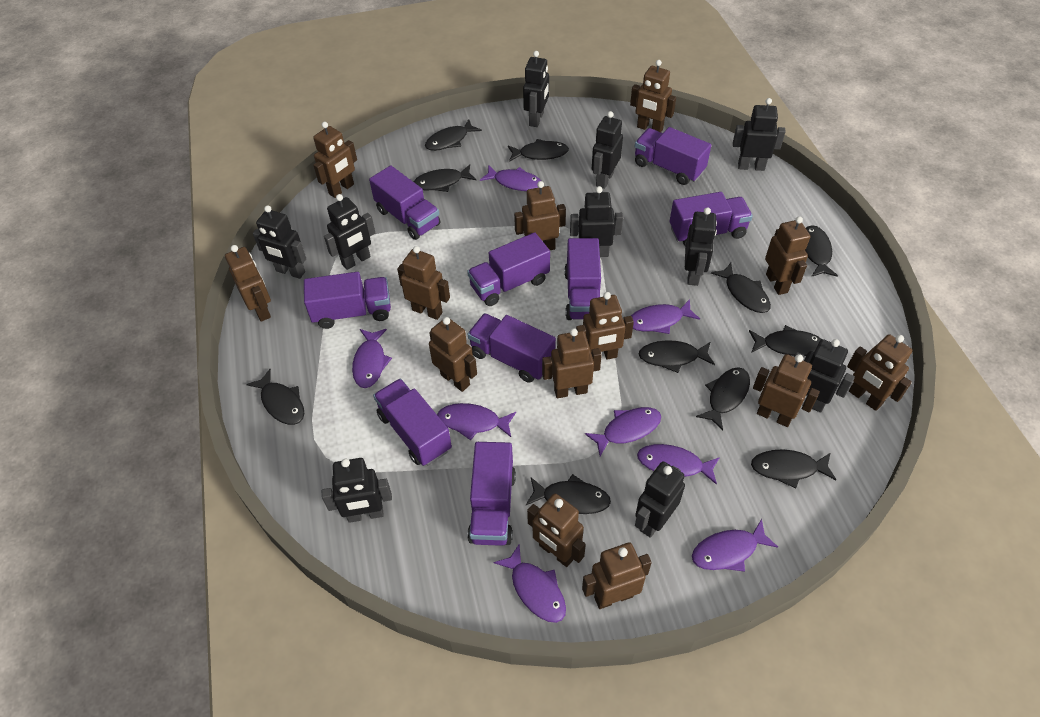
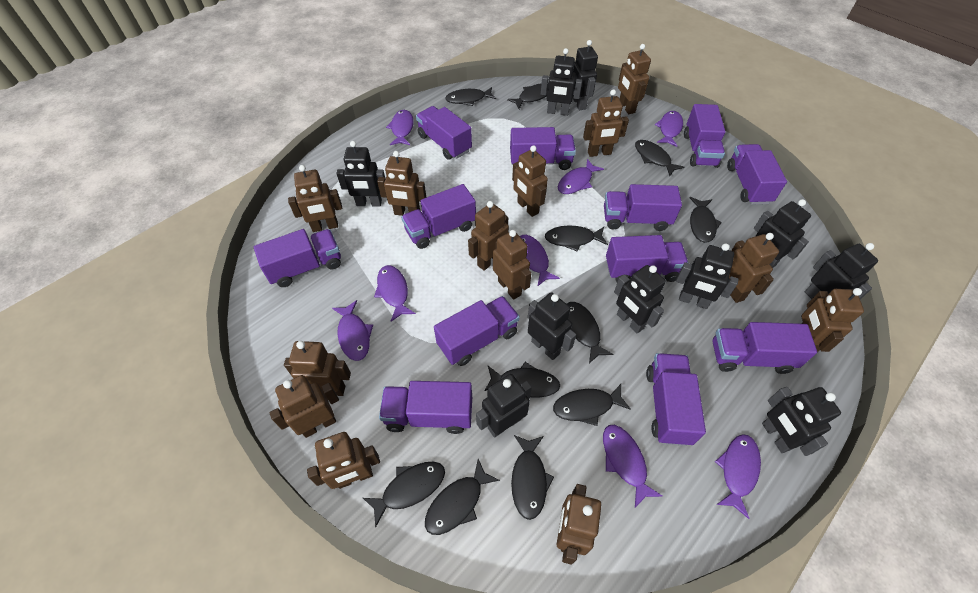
purple truck: 9 -> 12

